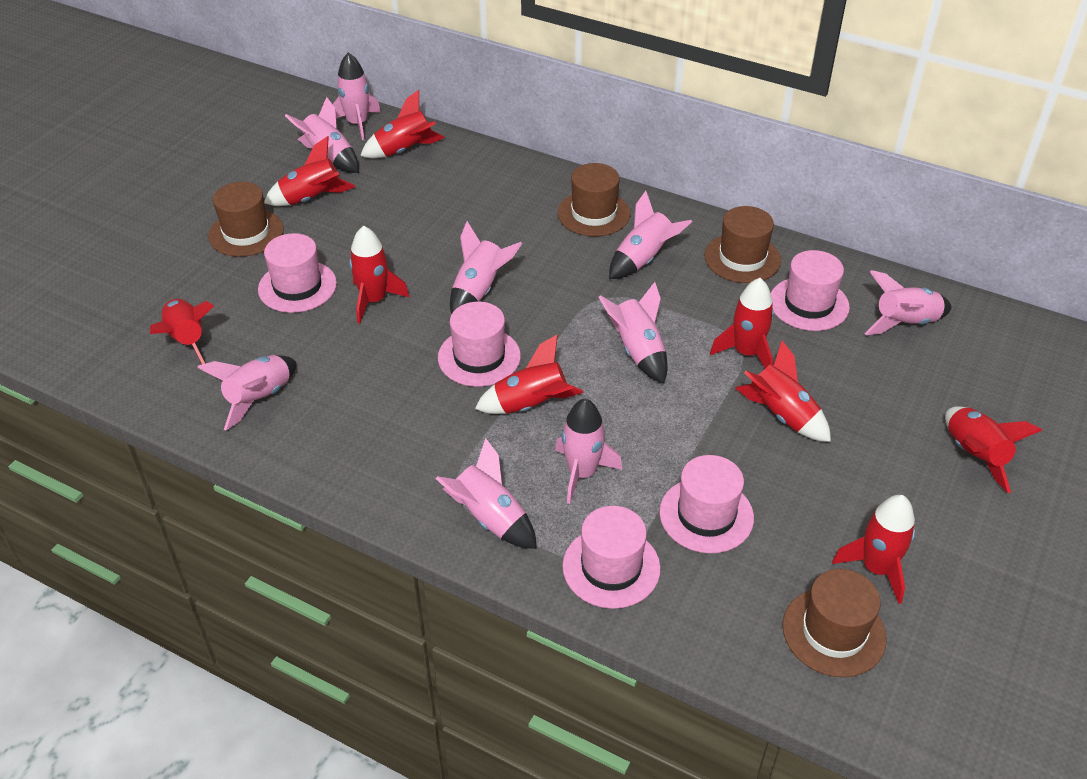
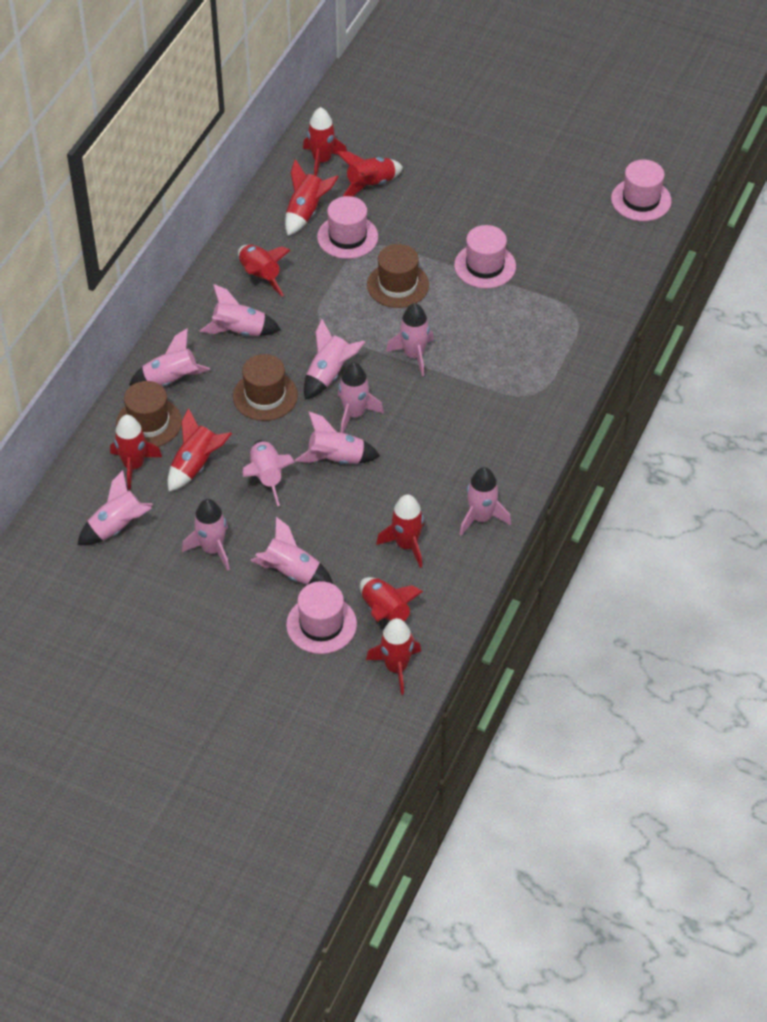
brown hat: 4 -> 3
pink hat: 5 -> 4
pink rocket: 9 -> 11

